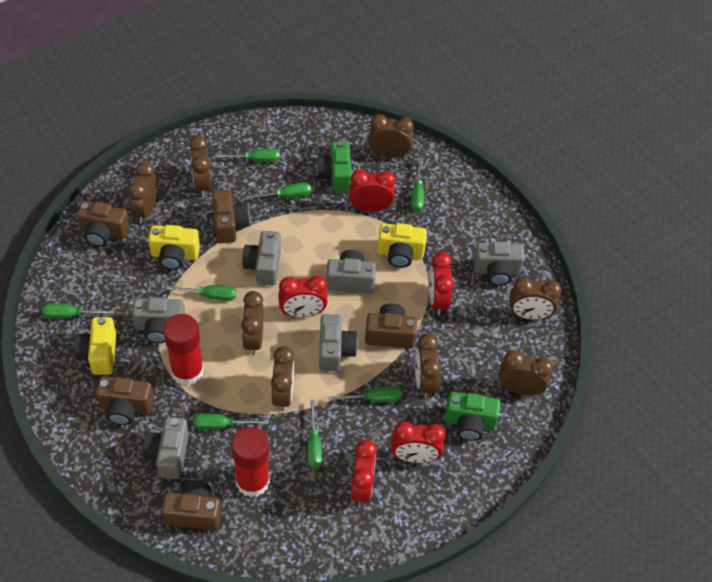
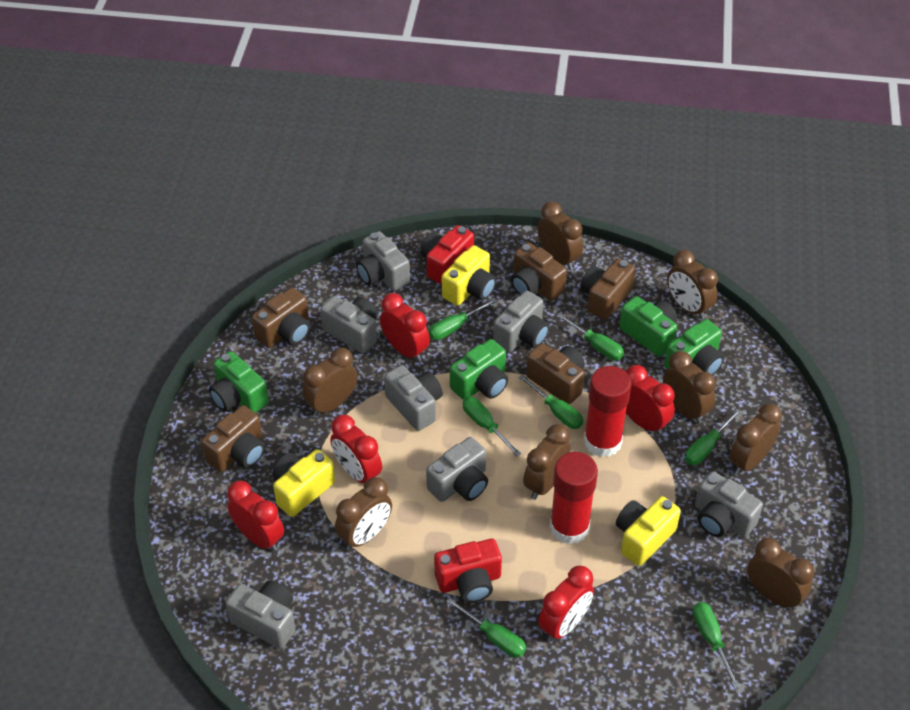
green camera: 2 -> 4
green screwdriver: 8 -> 7
grey camera: 6 -> 7
red camera: 0 -> 2

